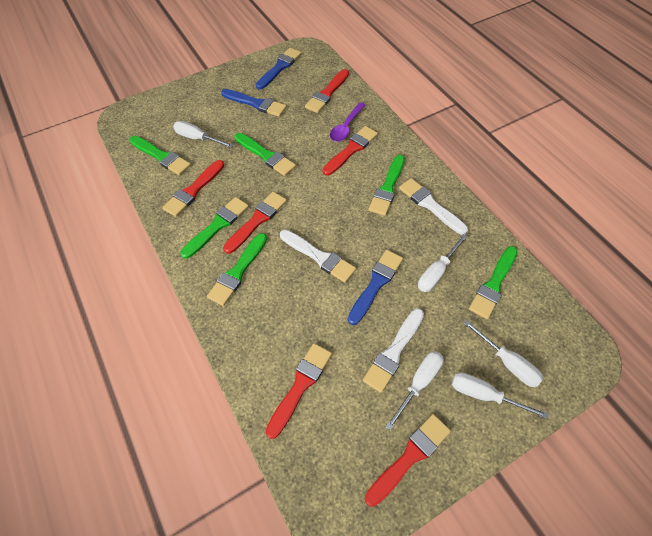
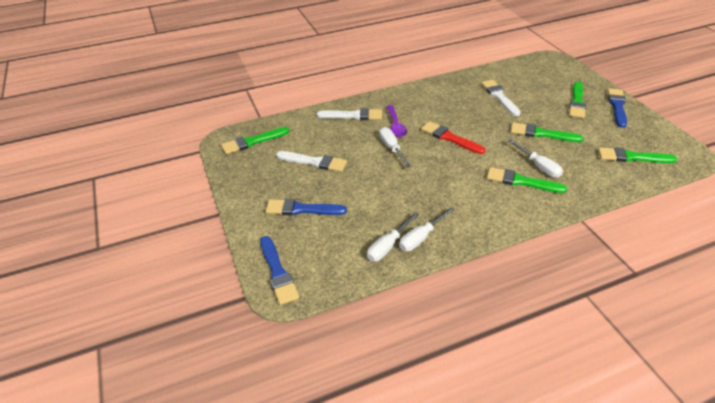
green brush: 6 -> 5
red brush: 6 -> 1
white screwdriver: 5 -> 4

